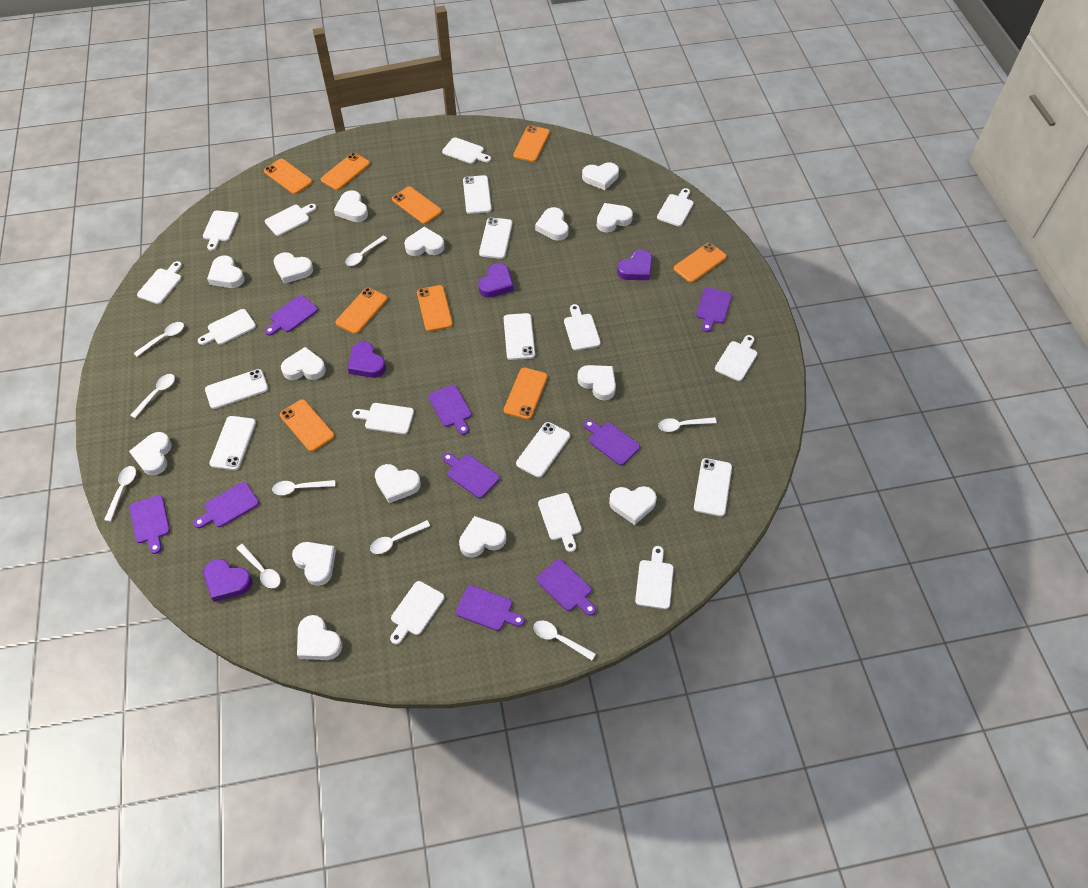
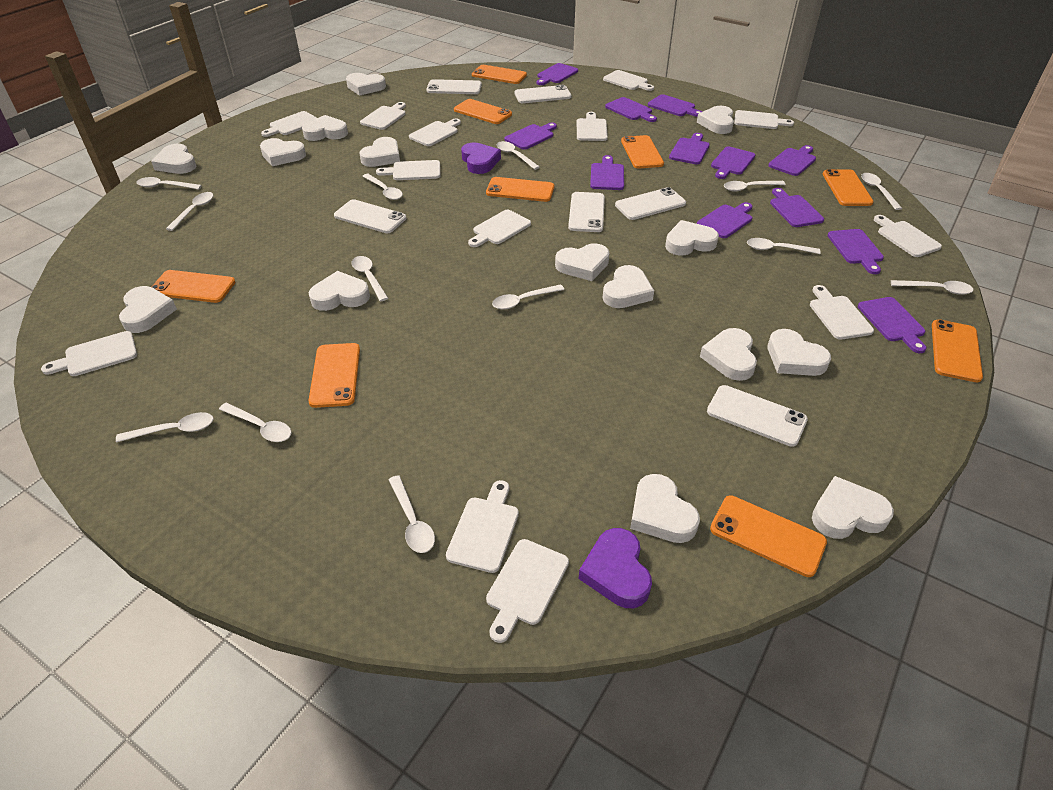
purple cutting board: 9 -> 12
purple heart: 4 -> 2
white cutting board: 12 -> 13
white phone: 7 -> 6
white spoon: 9 -> 13

